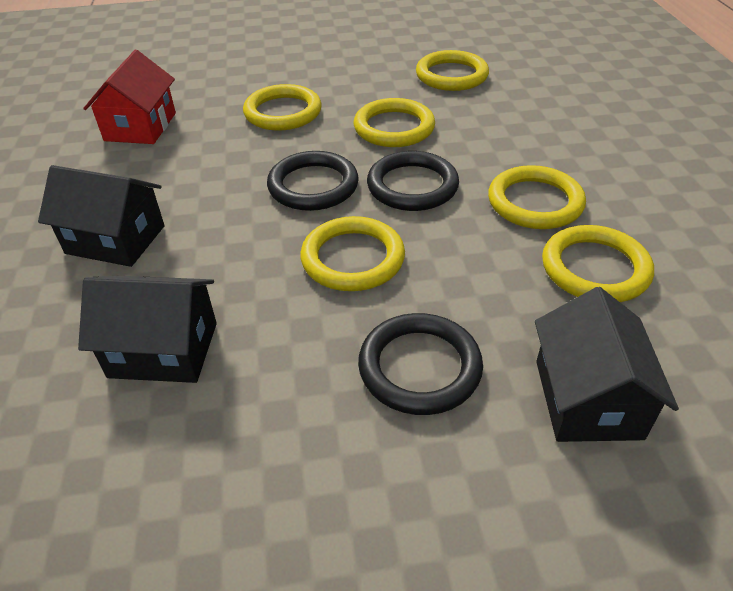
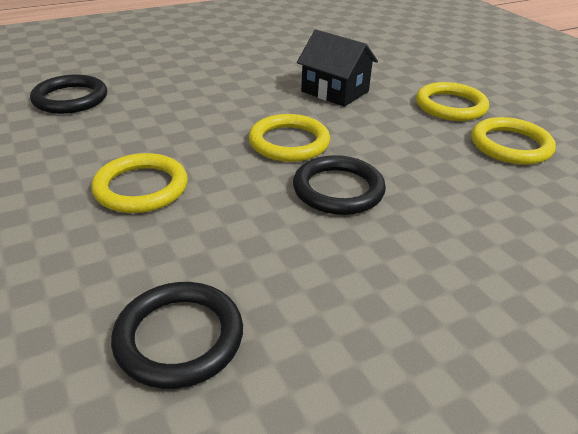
black house: 3 -> 1
red house: 1 -> 0
yellow ring: 6 -> 4

